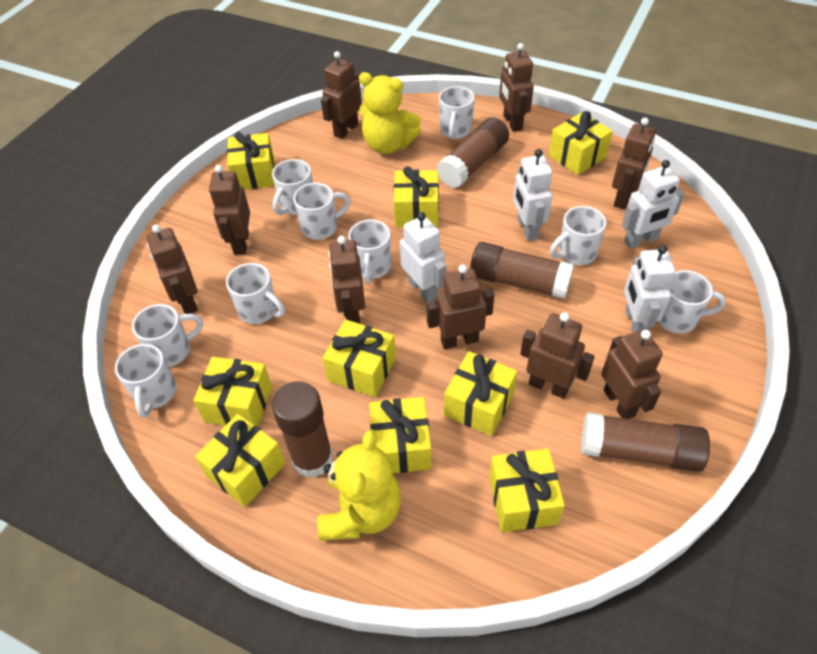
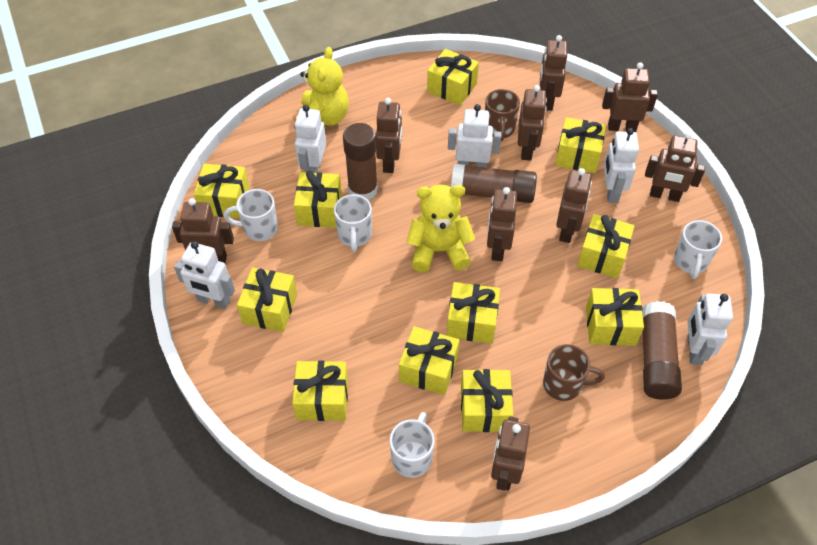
brown glue stick: 4 -> 3
brown mug: 0 -> 2
white mug: 9 -> 4
white robot: 4 -> 5
yellow gift: 9 -> 11

